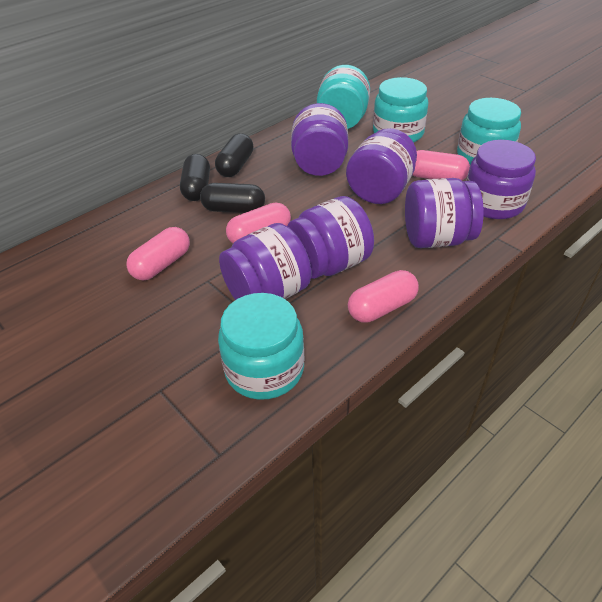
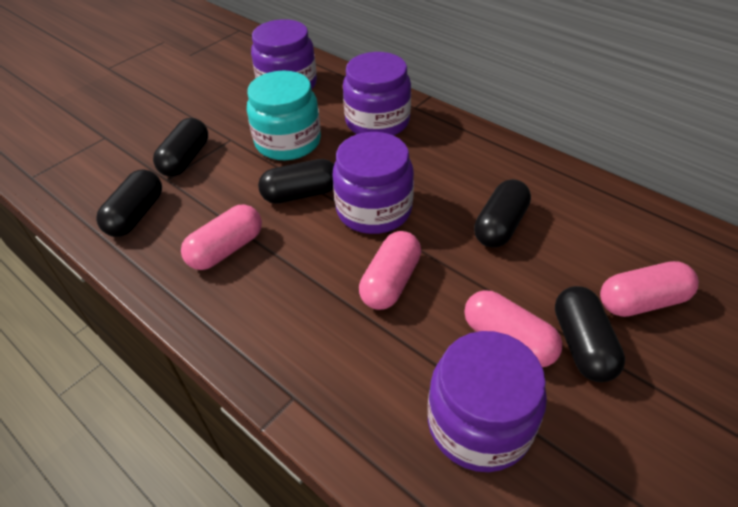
black capsule: 3 -> 5
purple jar: 6 -> 4
turquoise jar: 4 -> 1

